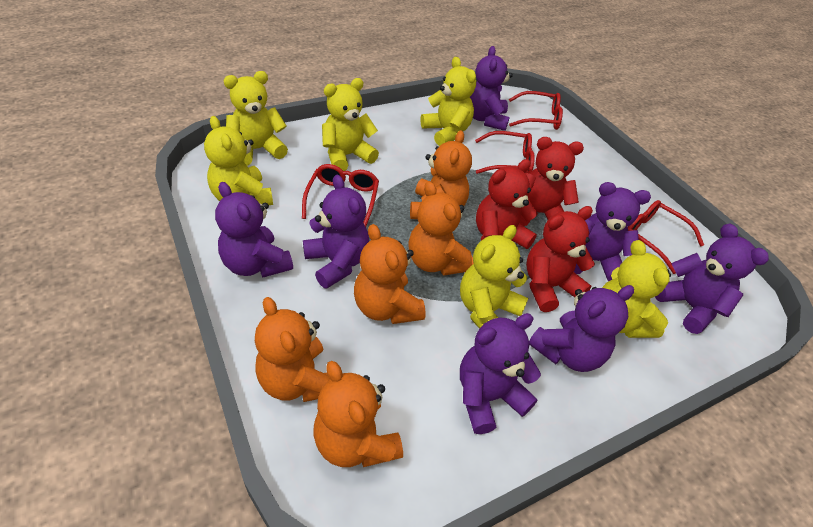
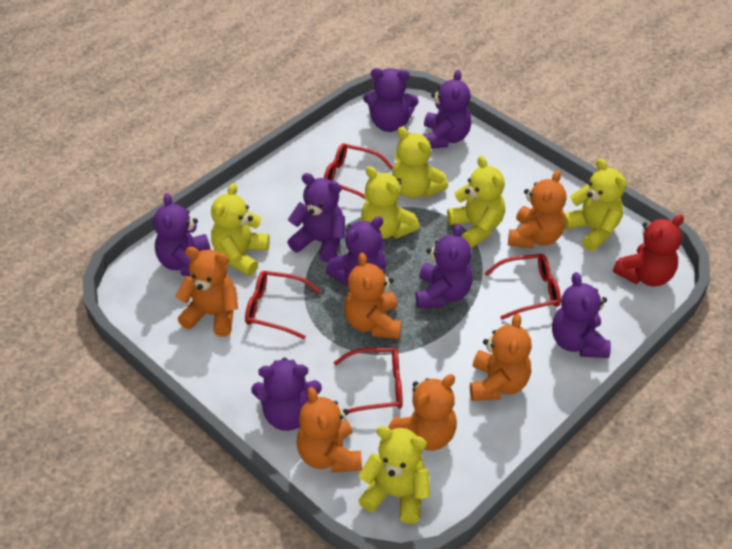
orange teddy bear: 5 -> 6
purple teddy bear: 7 -> 8
red teddy bear: 3 -> 1

